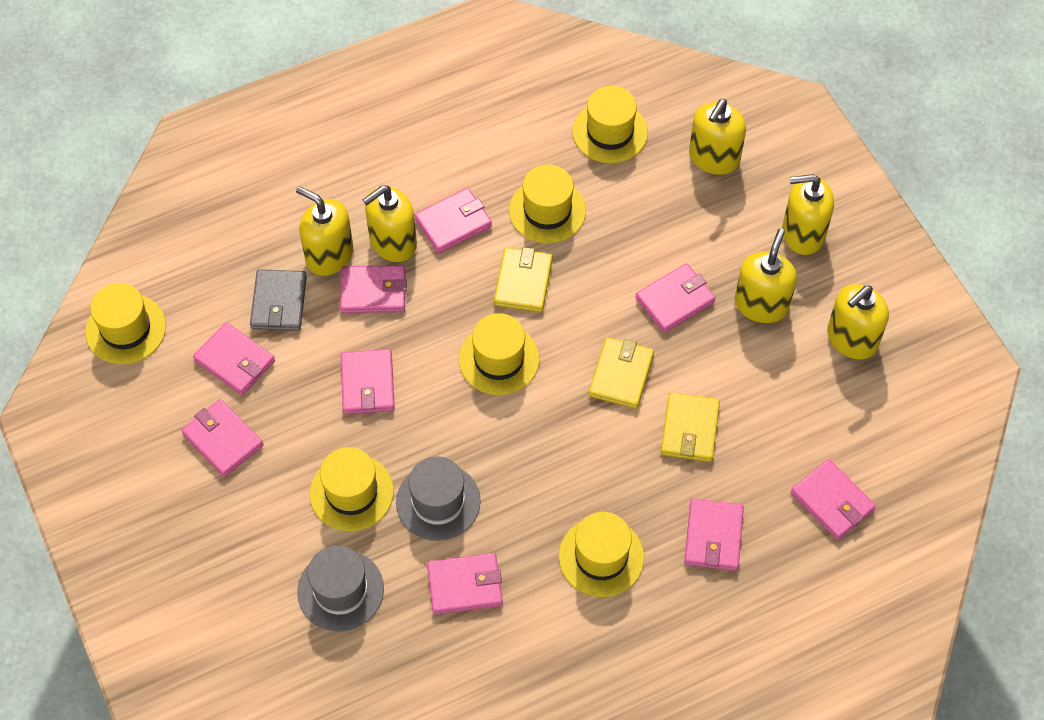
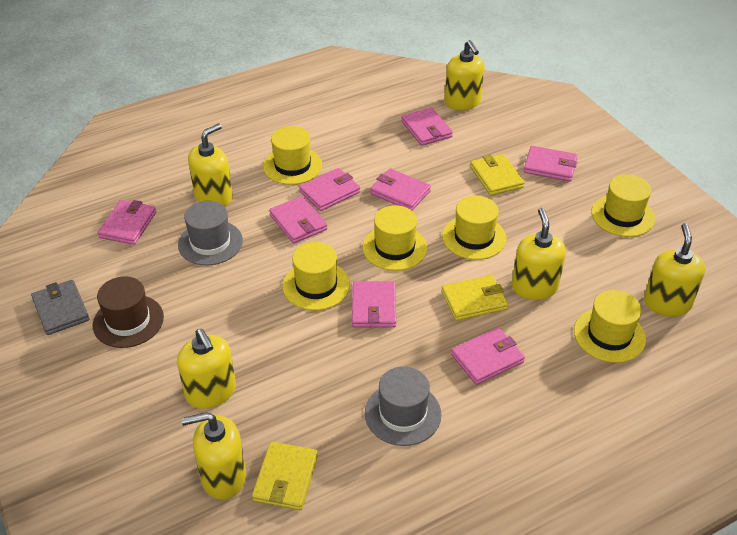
brown hat: 0 -> 1
pink wallet: 9 -> 8

